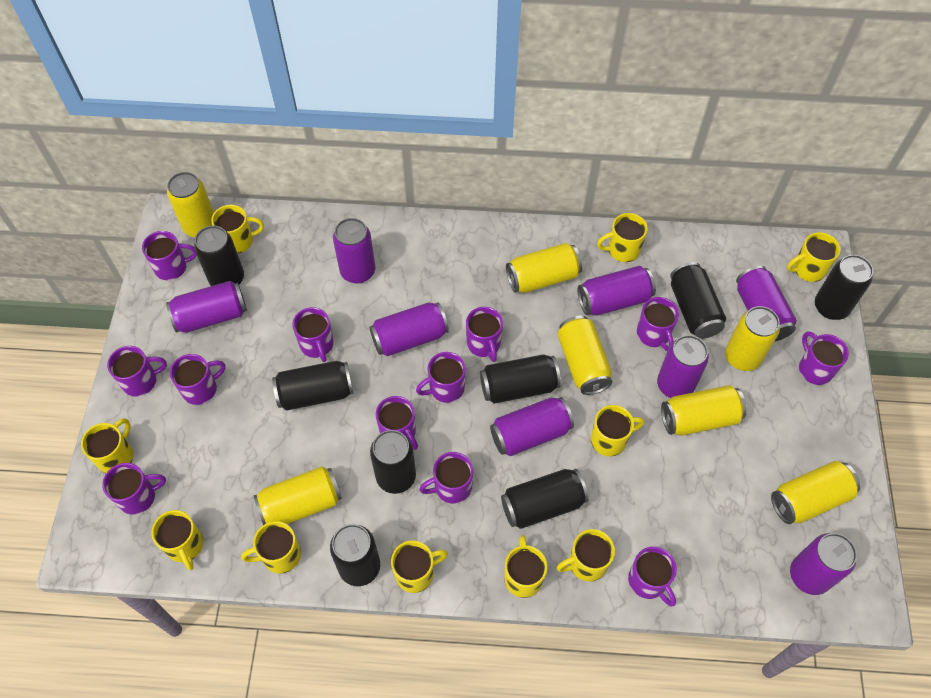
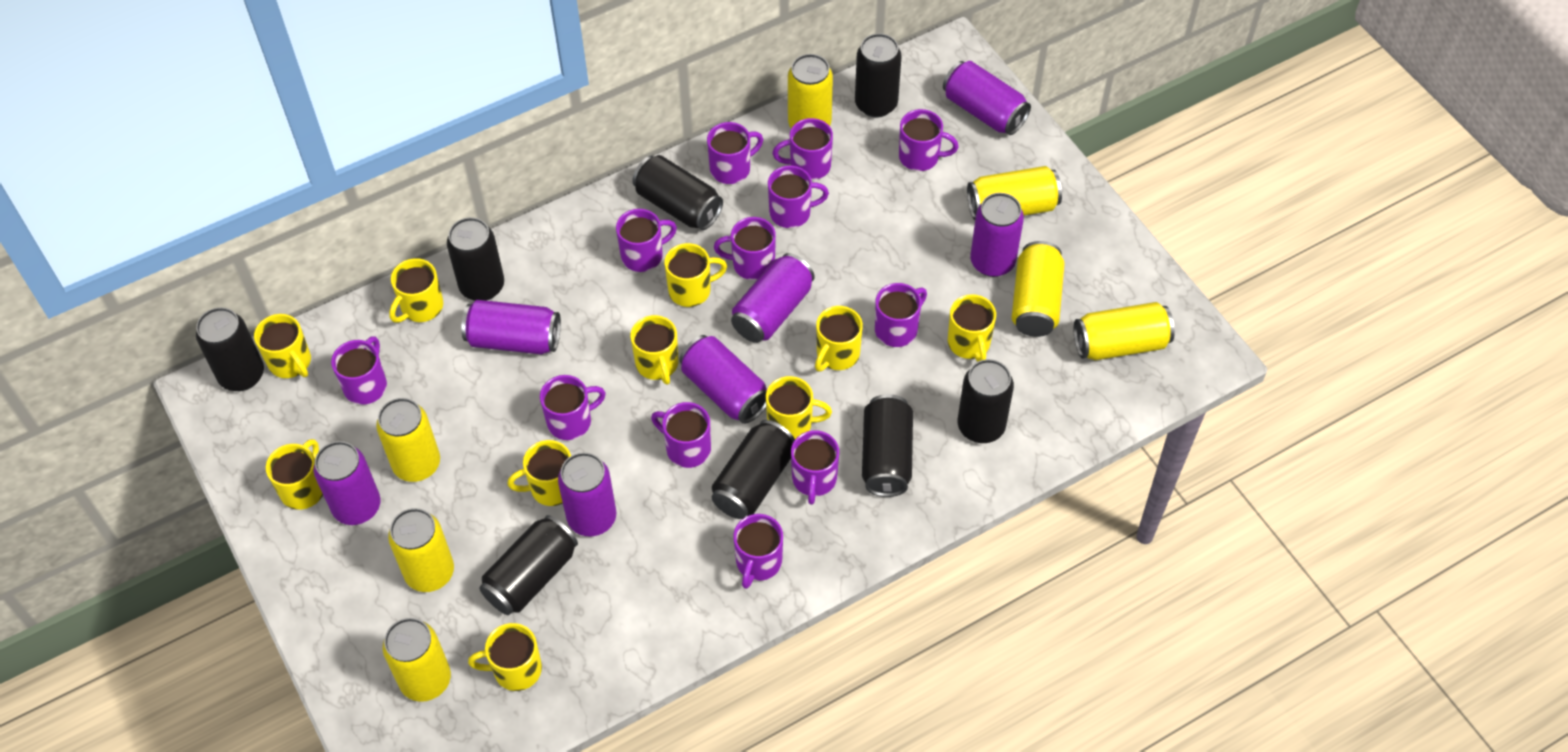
purple can: 8 -> 7

